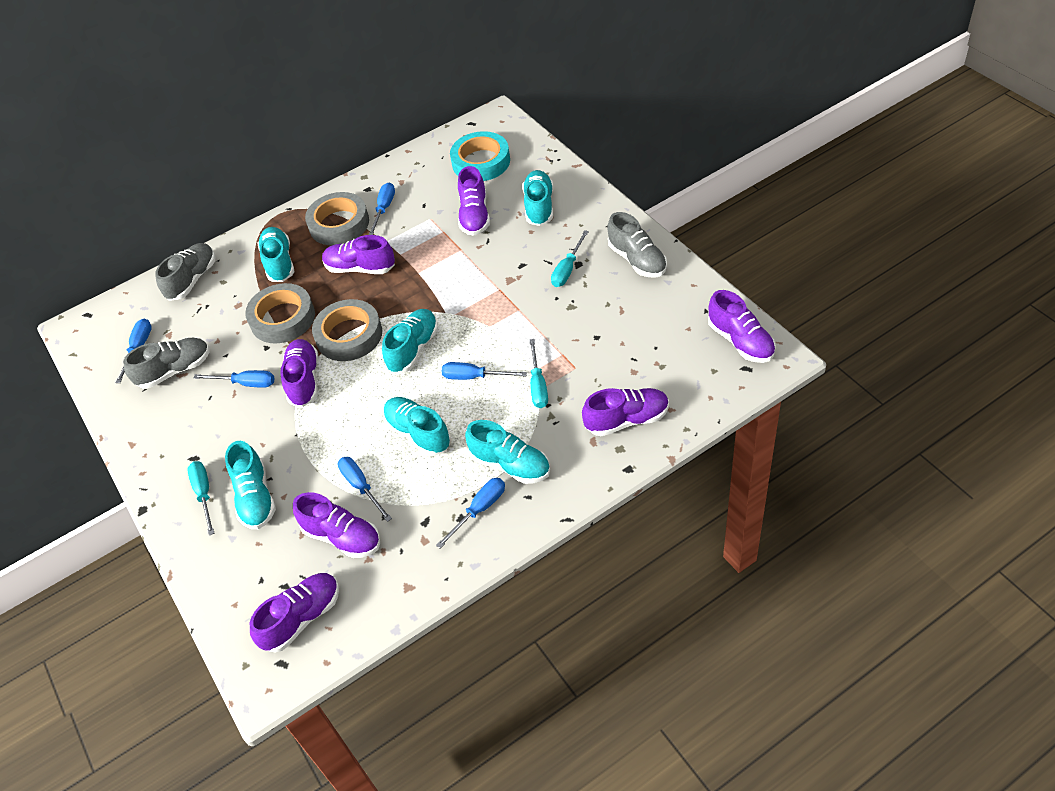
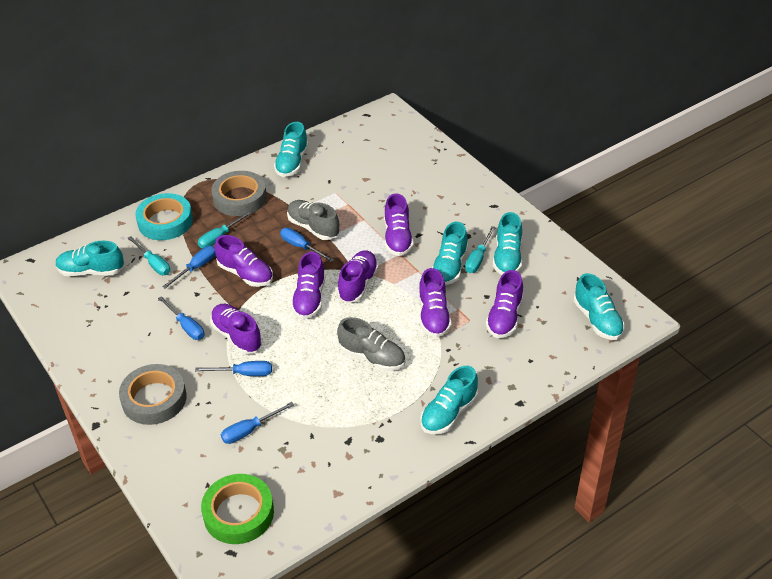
blue screwdriver: 6 -> 5
green tape: 0 -> 1
grey shoe: 3 -> 2
grey tape: 3 -> 2

